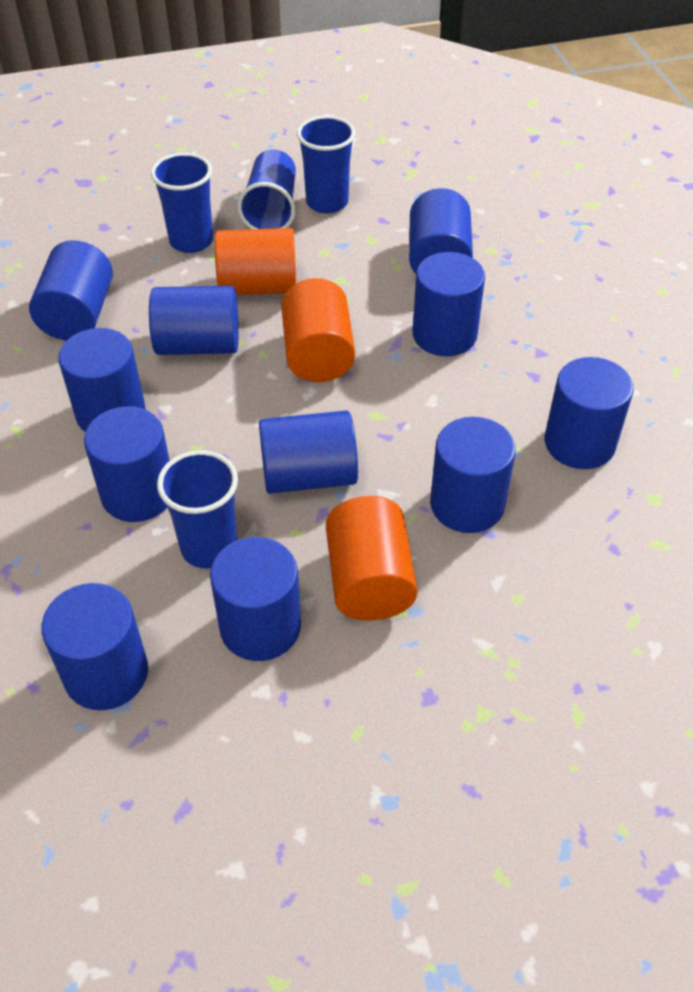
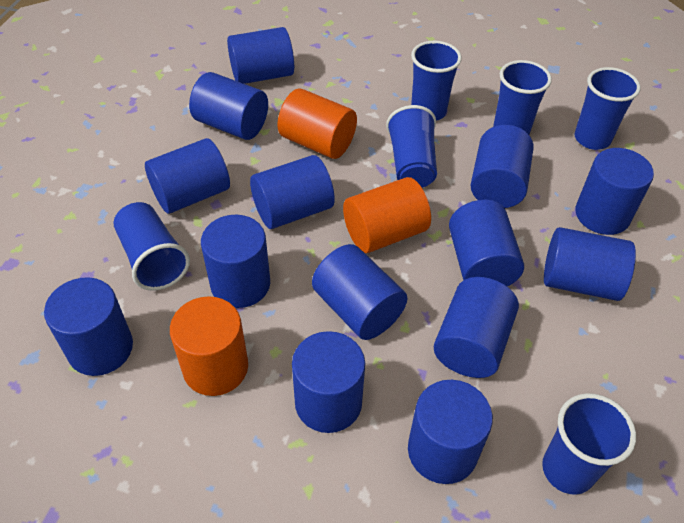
blue cup: 4 -> 6
blue cylinder: 11 -> 14

